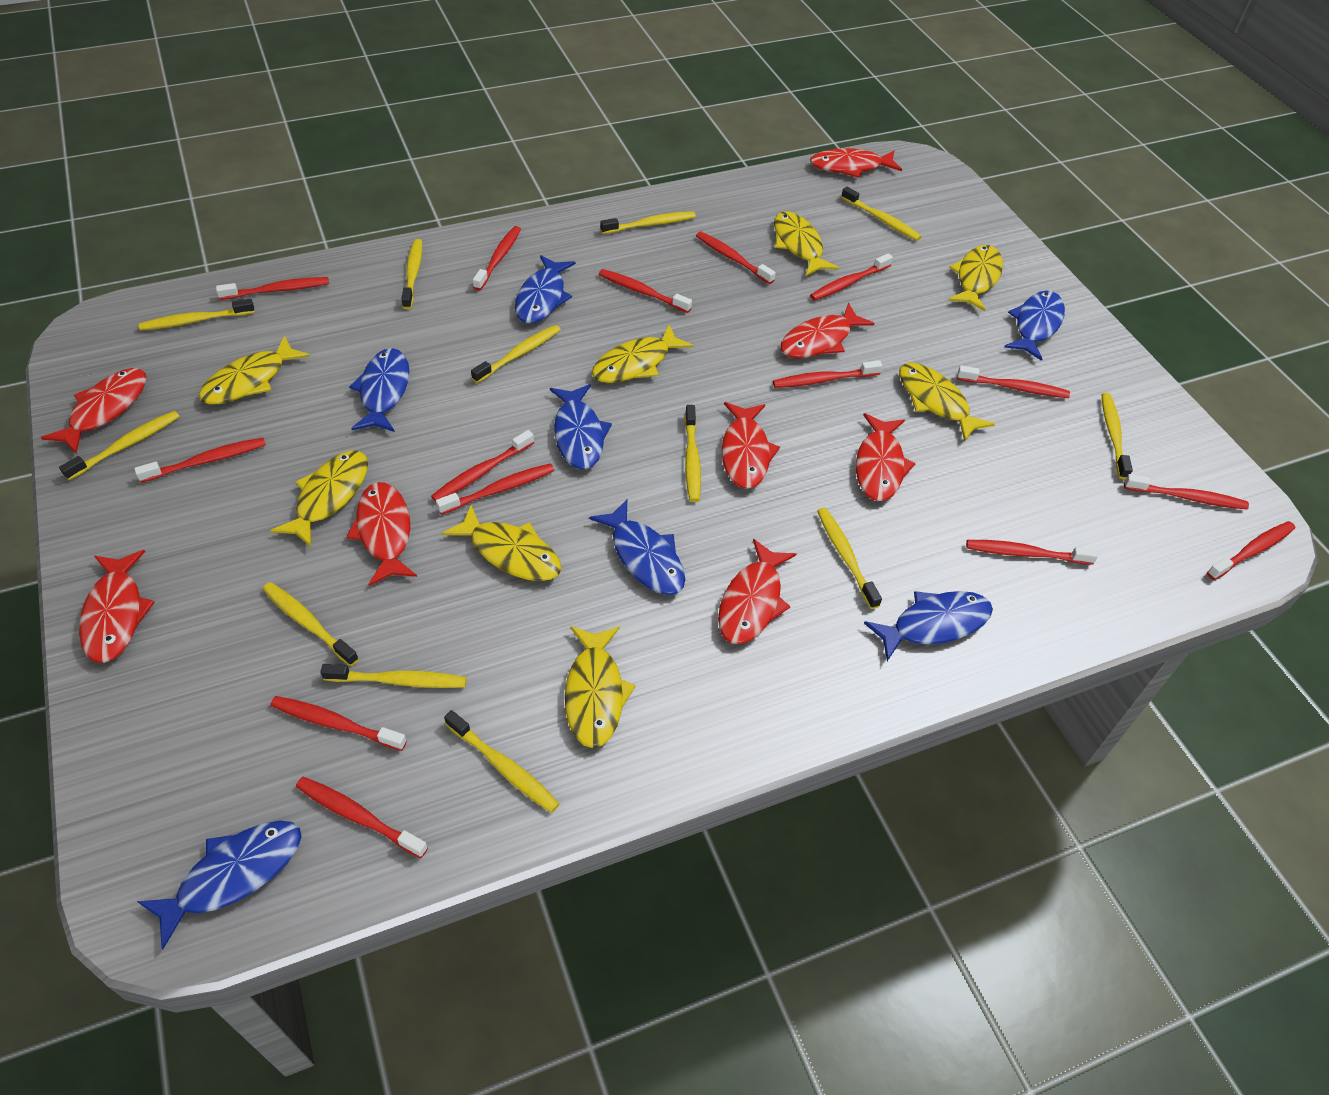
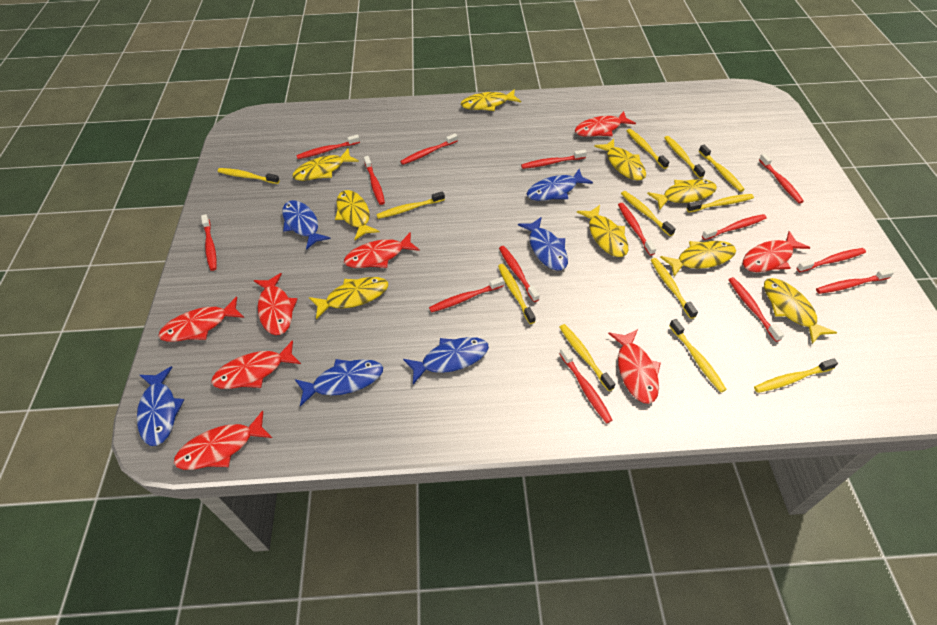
blue fish: 7 -> 6
red toothbrush: 15 -> 14
yellow fish: 8 -> 9

